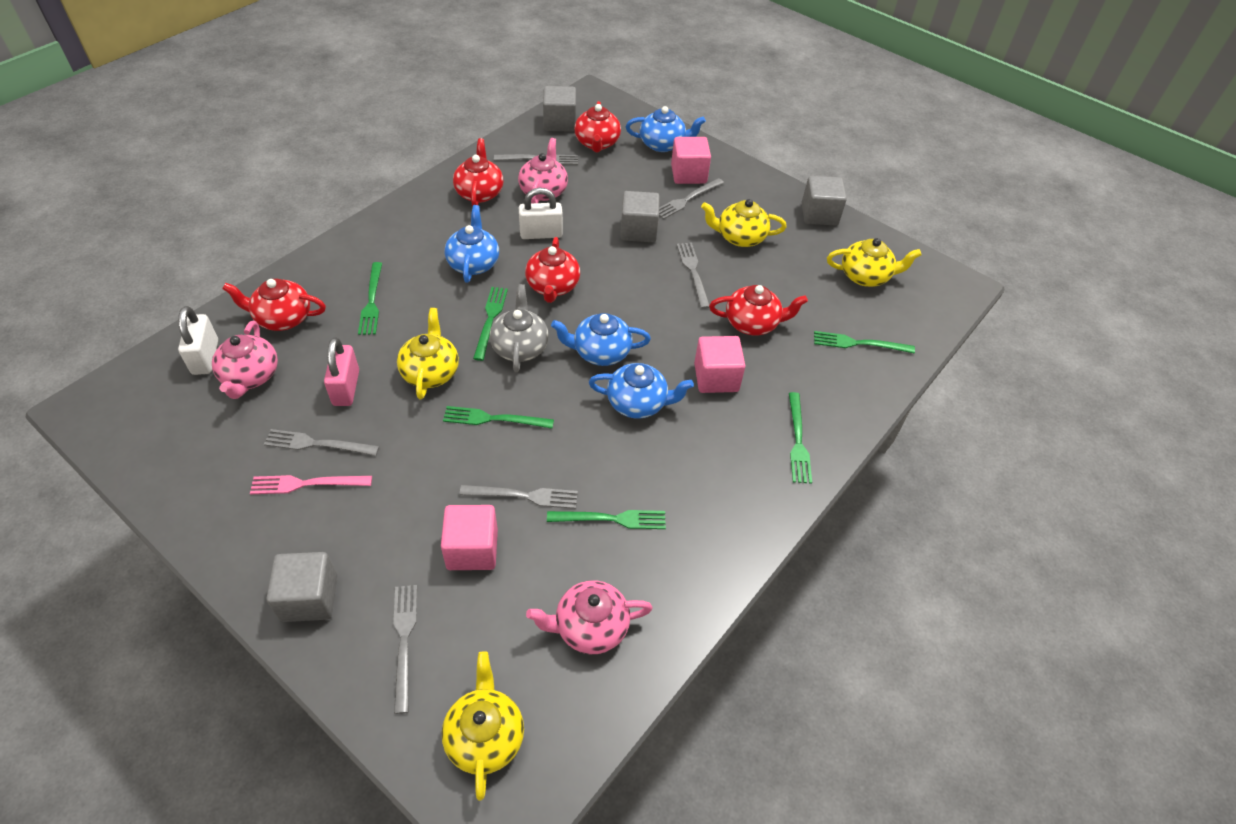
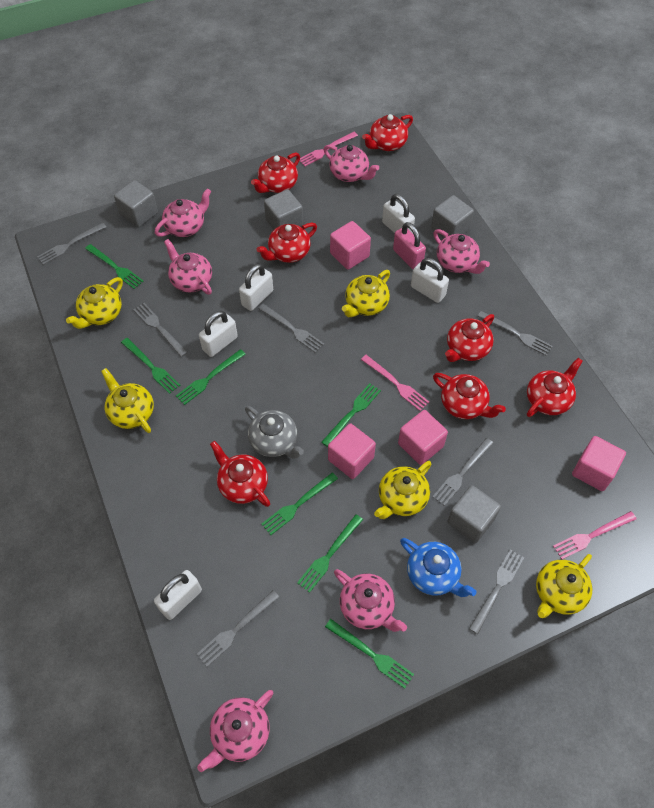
blue teapot: 4 -> 1
green fork: 6 -> 7
grey fork: 6 -> 7
pink cube: 3 -> 4
pink fork: 1 -> 3
pink teapot: 3 -> 6
red teapot: 5 -> 7
white padlock: 2 -> 5
yellow teapot: 4 -> 5

